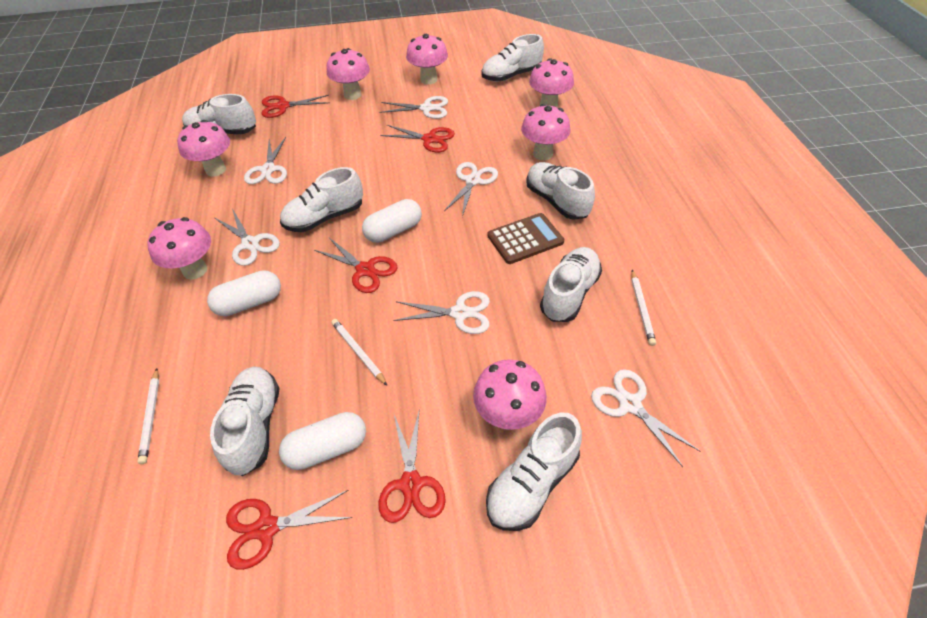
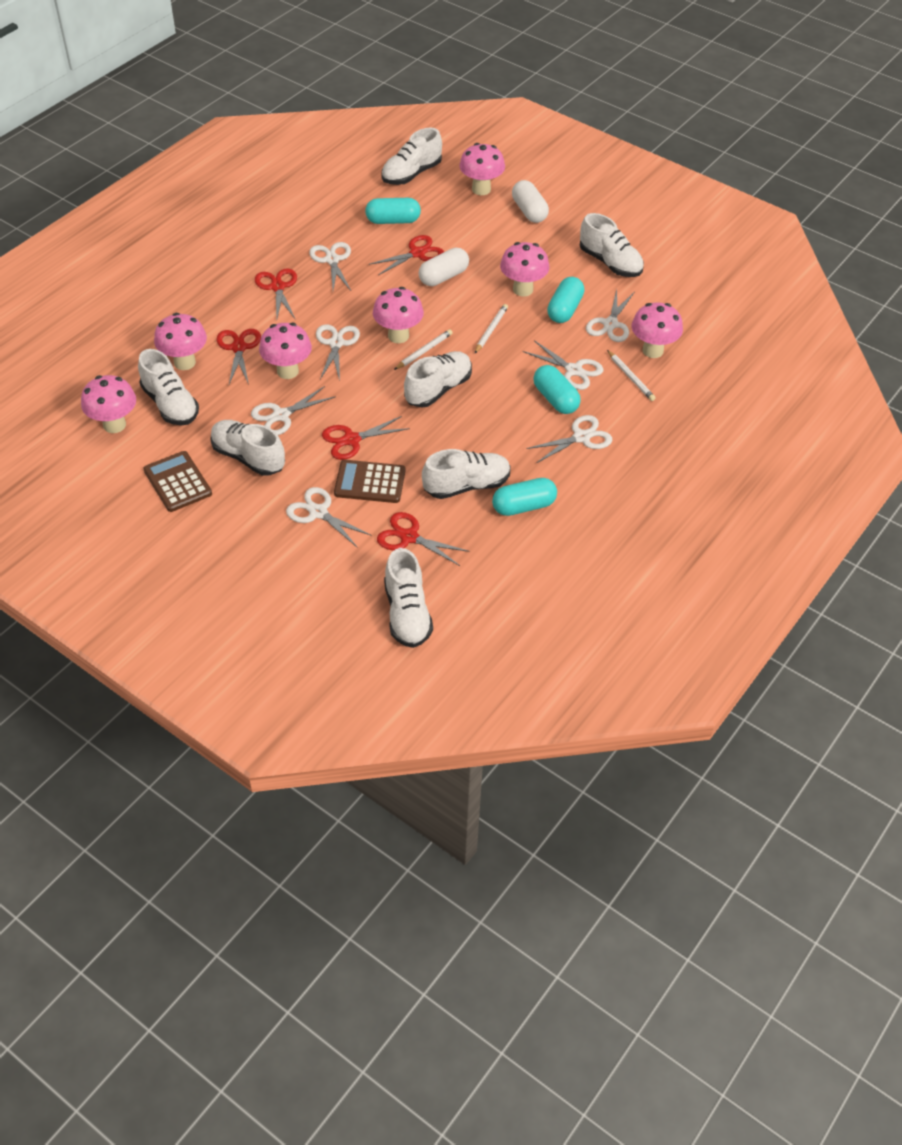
brown calculator: 1 -> 2
turquoise capsule: 0 -> 4
white capsule: 3 -> 2
white scissors: 6 -> 7

